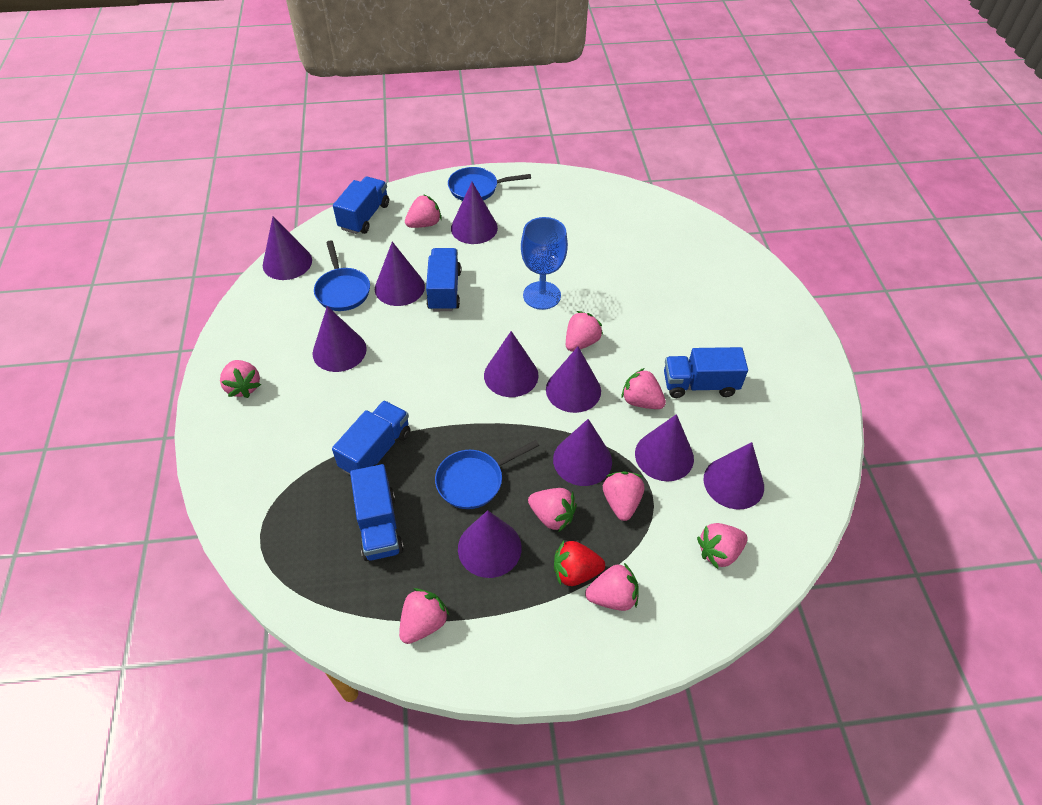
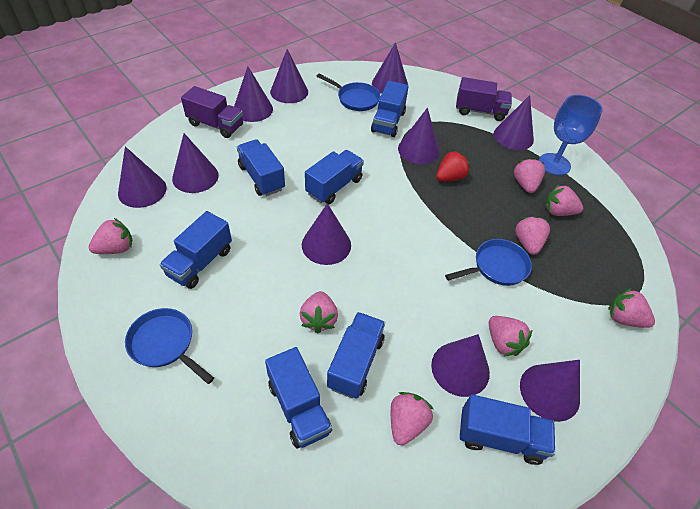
blue truck: 5 -> 7
pink strawberry: 9 -> 8
purple truck: 0 -> 2

